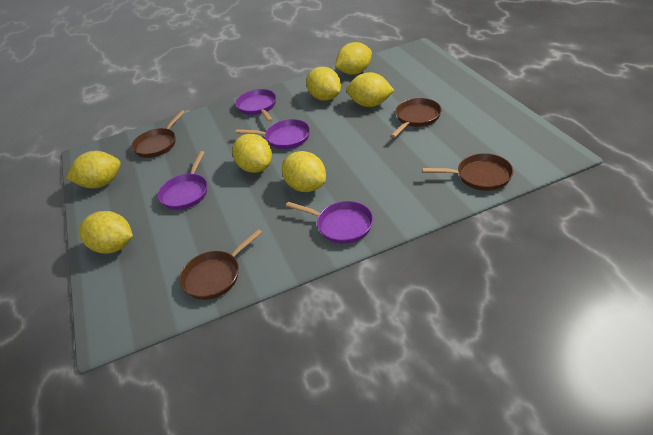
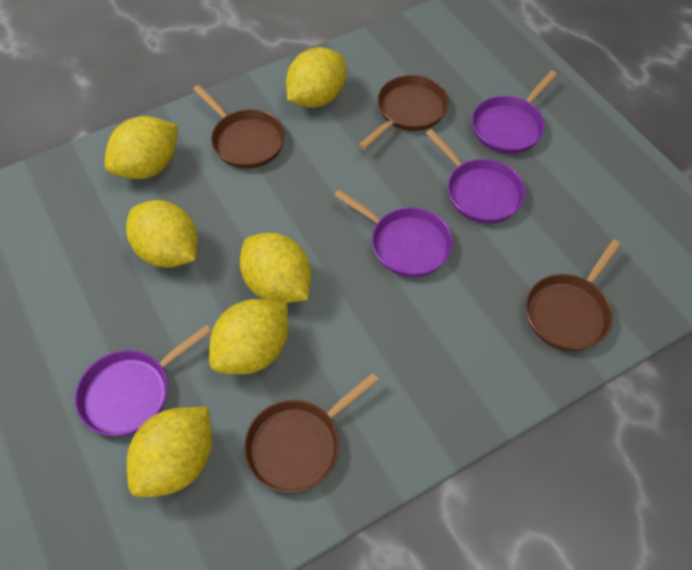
yellow lemon: 7 -> 6

